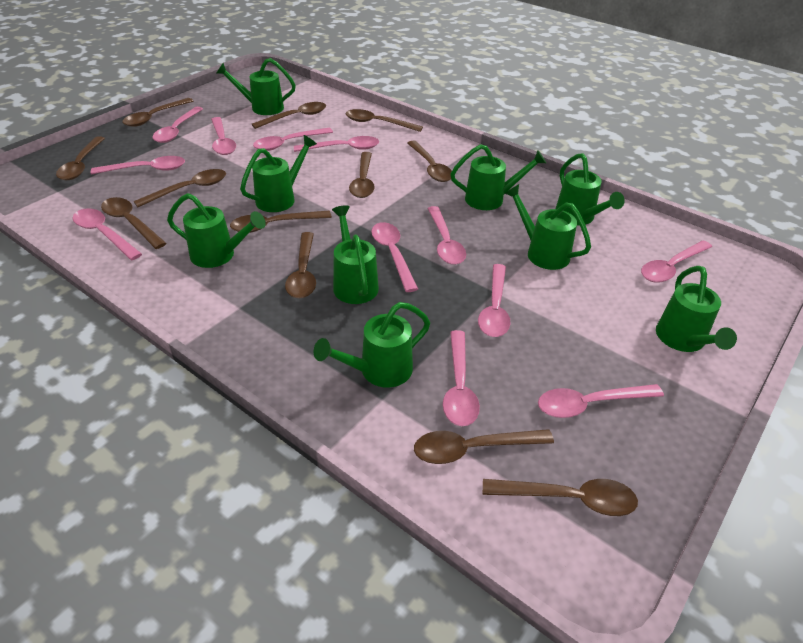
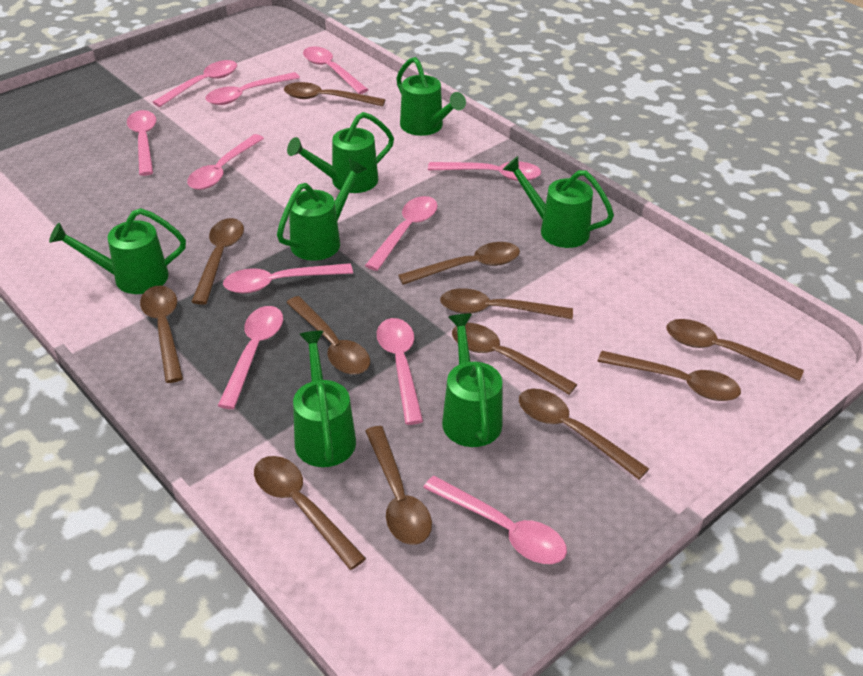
green watering can: 9 -> 7
pink spoon: 12 -> 11

